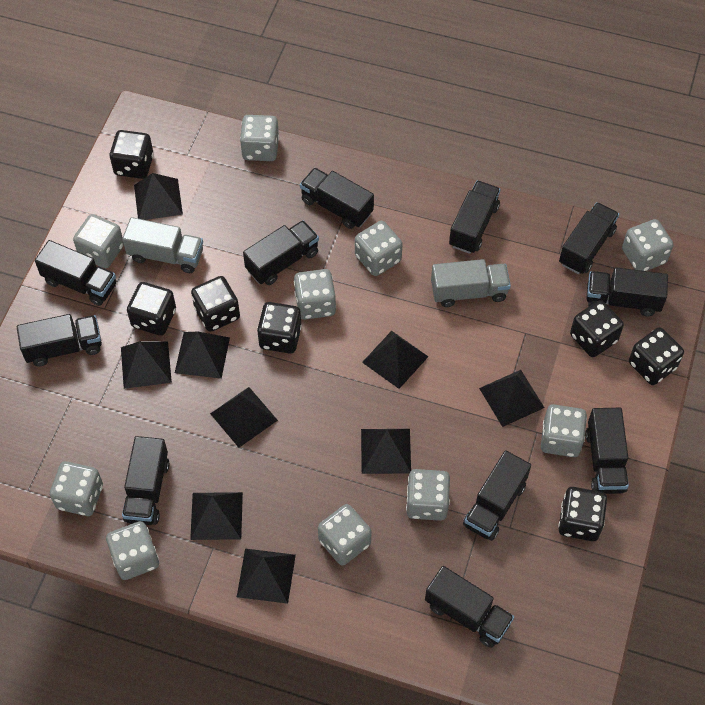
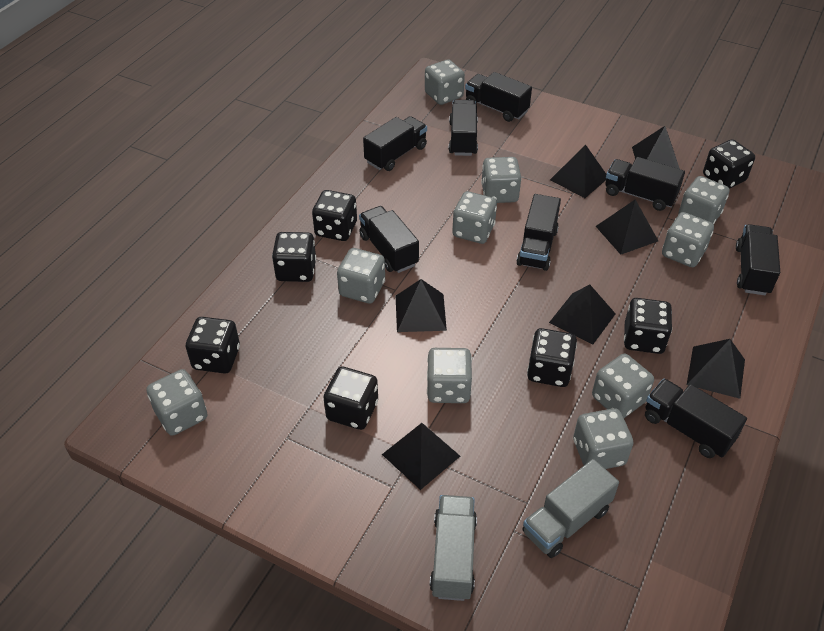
black pyramid: 9 -> 7
black truck: 11 -> 8

